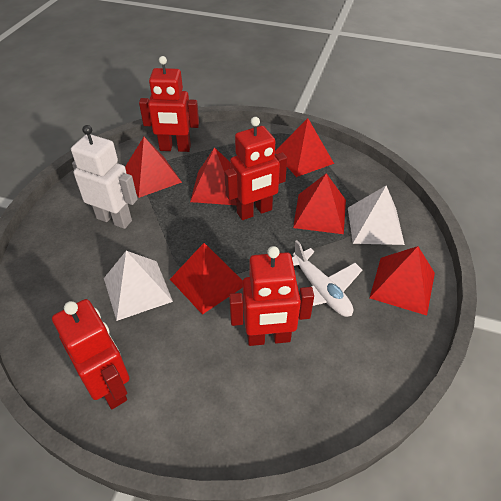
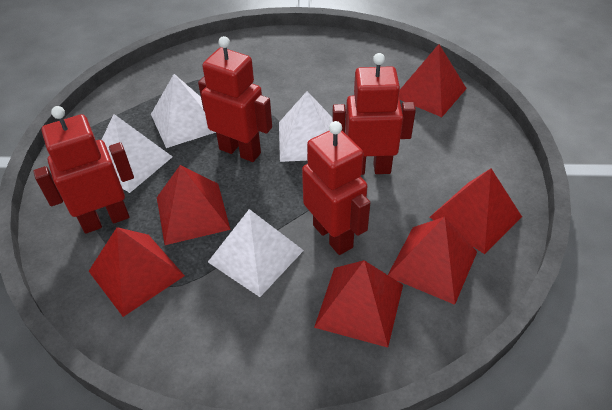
white plane: 1 -> 0
white pyramid: 2 -> 4
white robot: 1 -> 0

